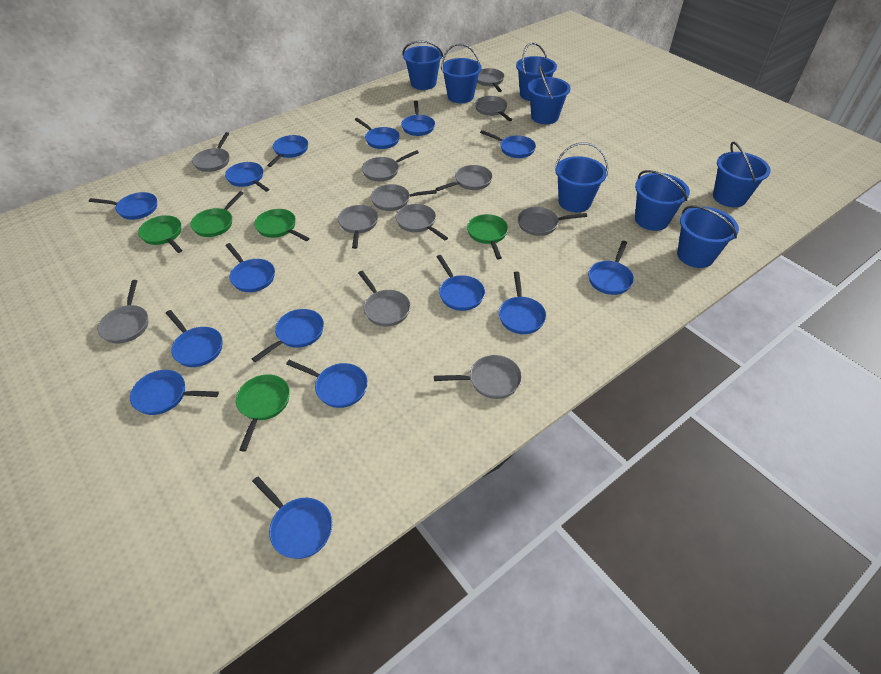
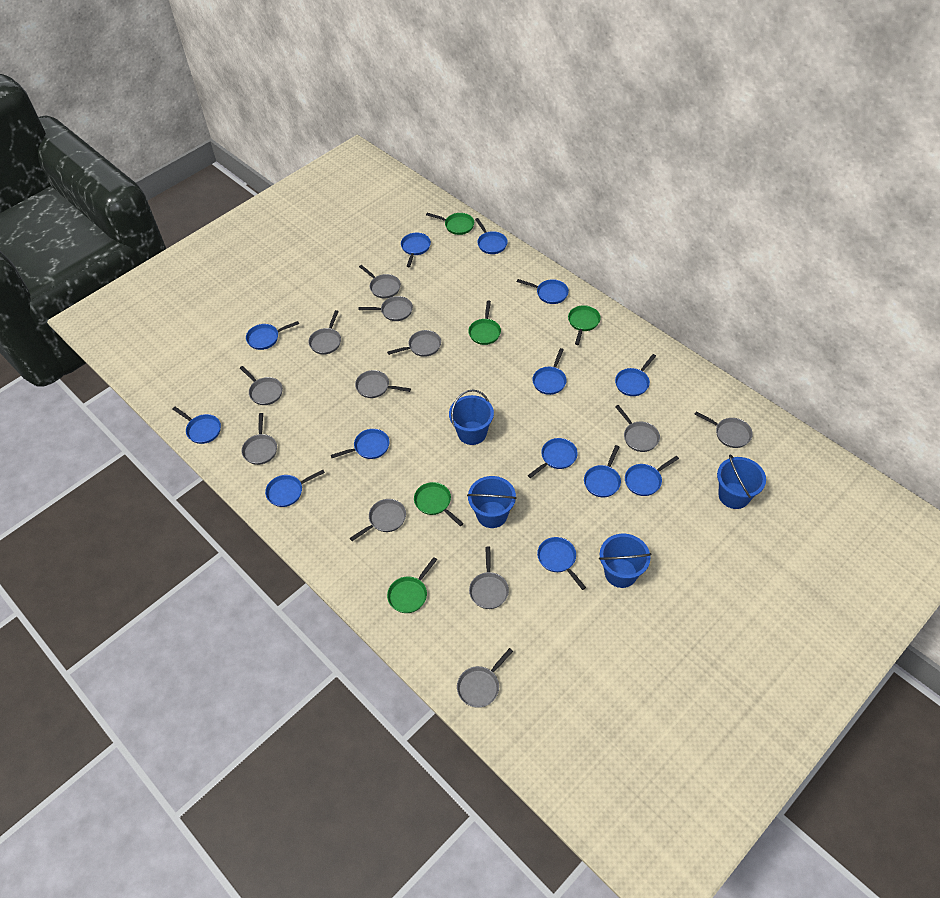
blue bucket: 8 -> 4
blue pan: 15 -> 13

